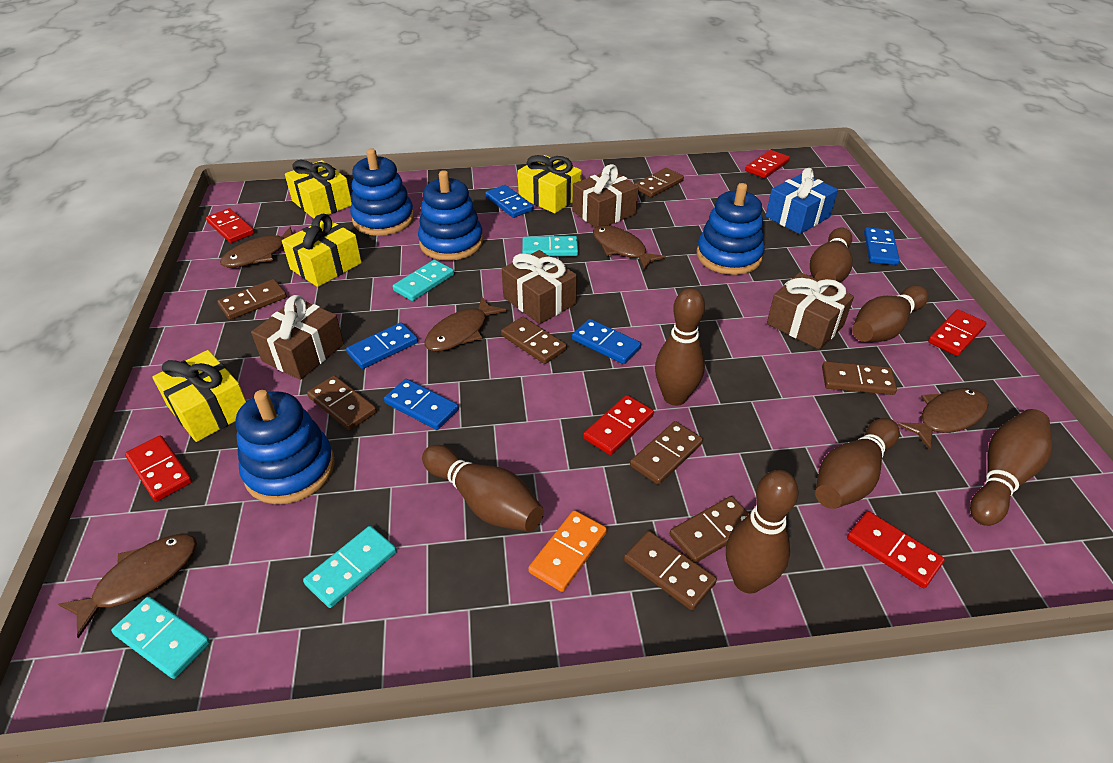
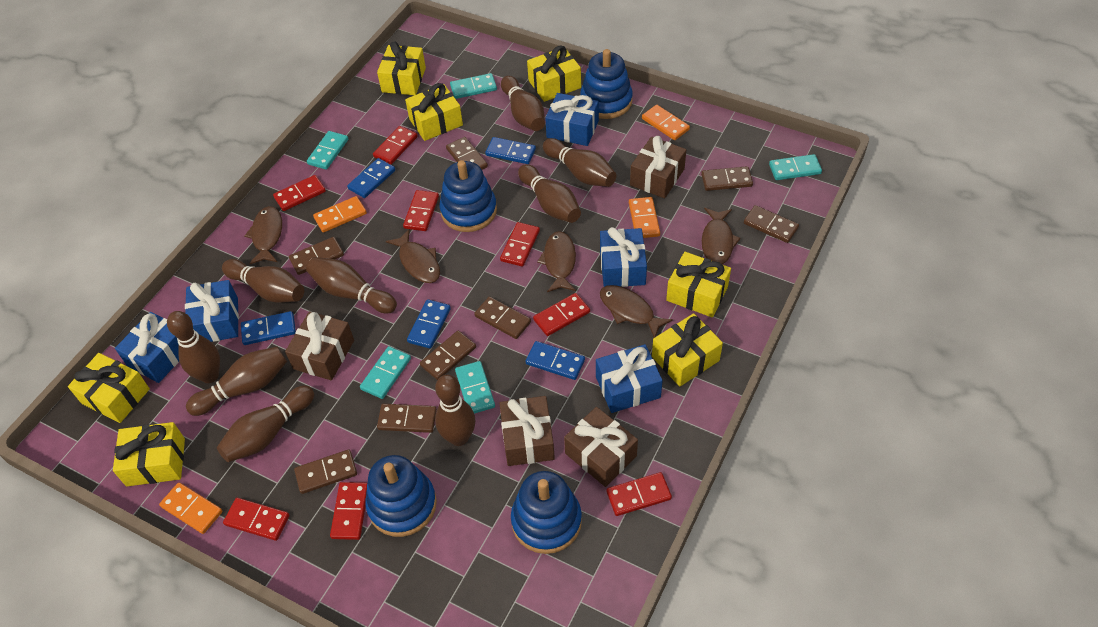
blue gift: 1 -> 5
brown bowling pin: 7 -> 9
orange domino: 1 -> 4
red domino: 6 -> 8
turquoise domino: 4 -> 5
yellow gift: 4 -> 7

